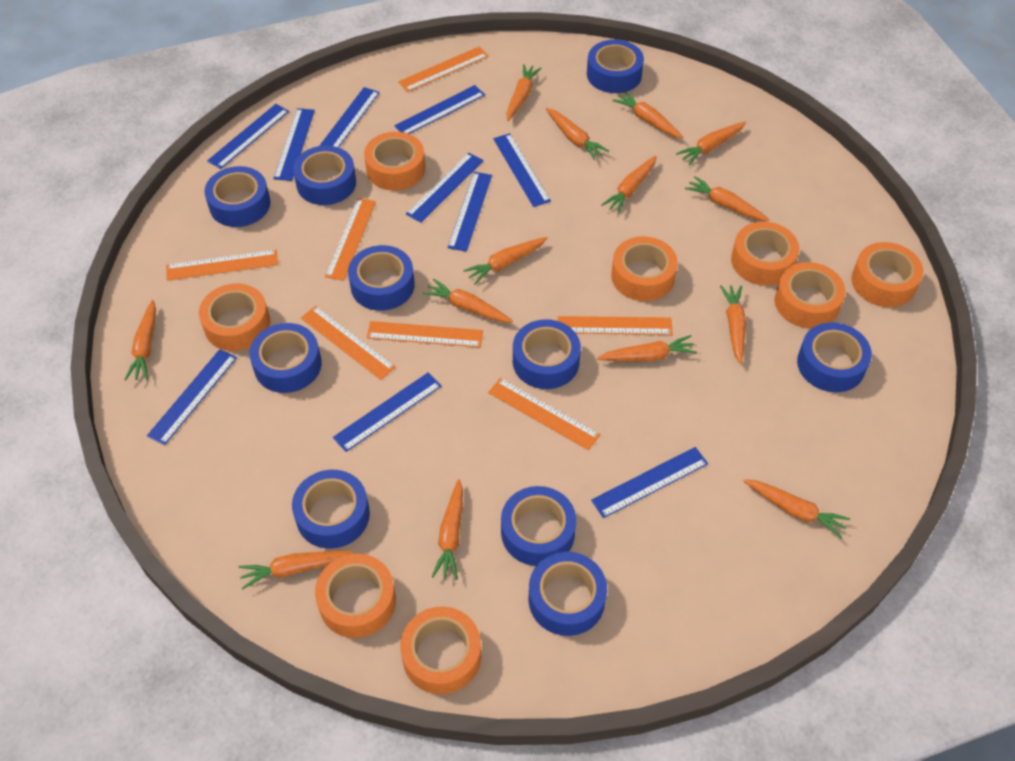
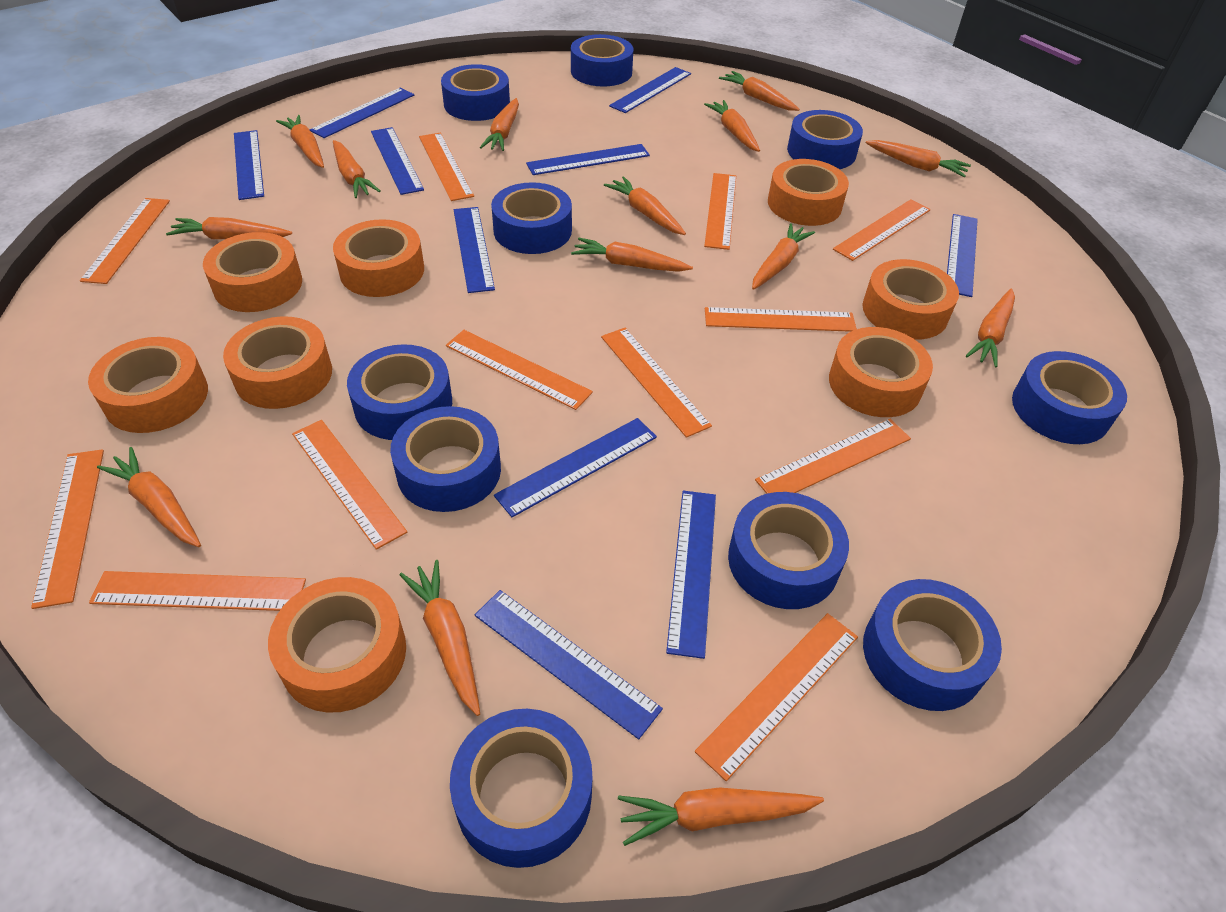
orange ruler: 7 -> 12

